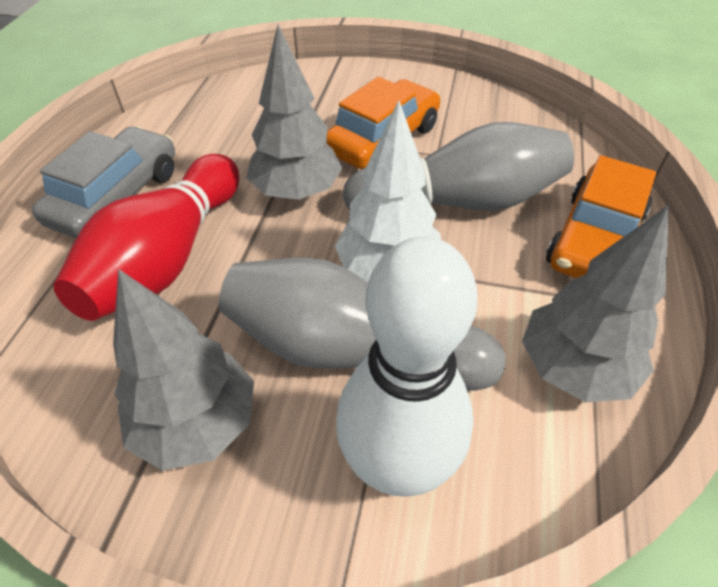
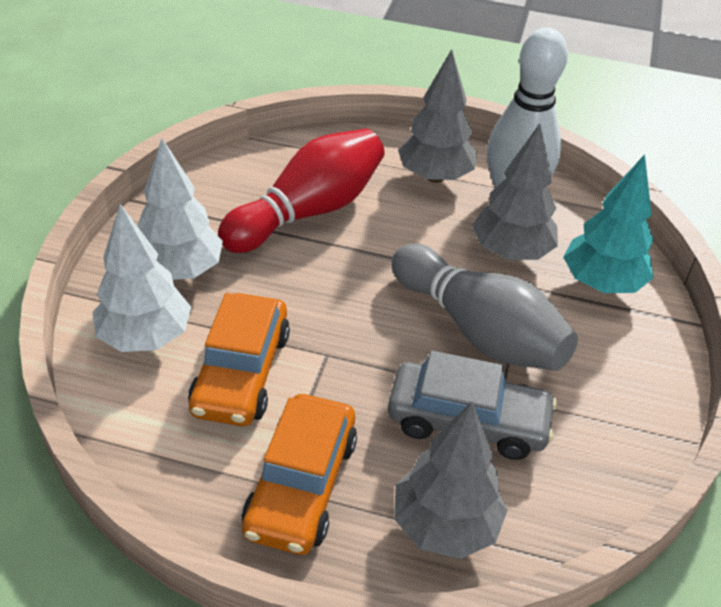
grey bowling pin: 2 -> 1
turquoise tree: 0 -> 1
white tree: 1 -> 2

